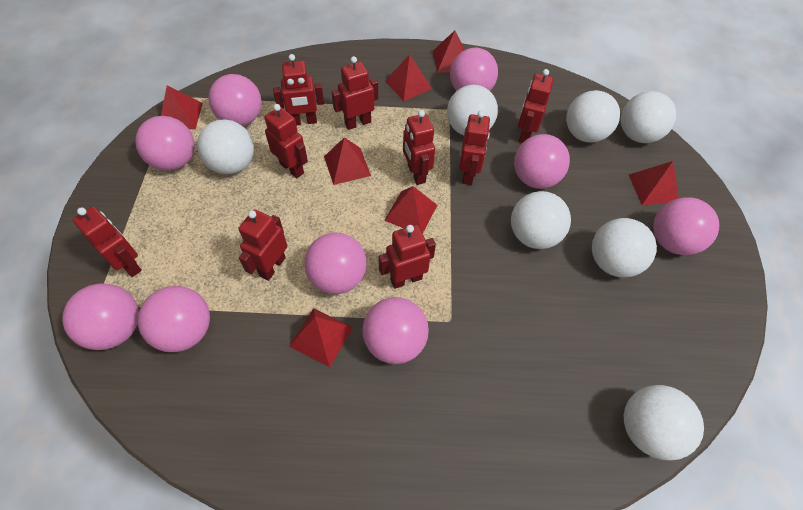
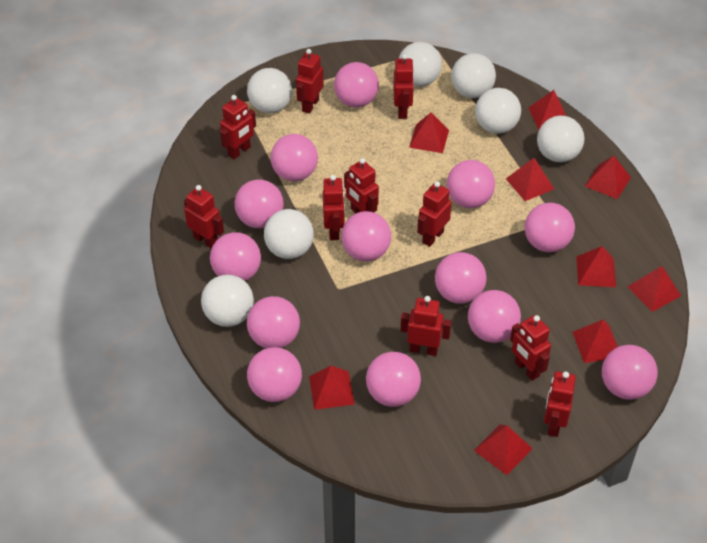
pink ball: 9 -> 13
red pyramid: 7 -> 9
red robot: 9 -> 10

